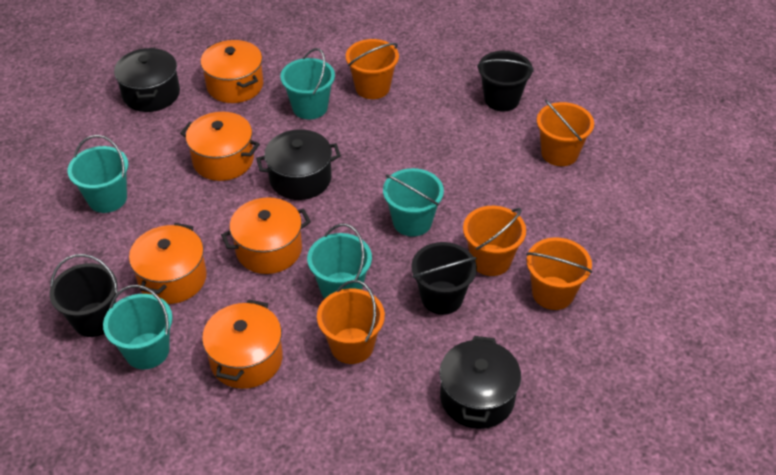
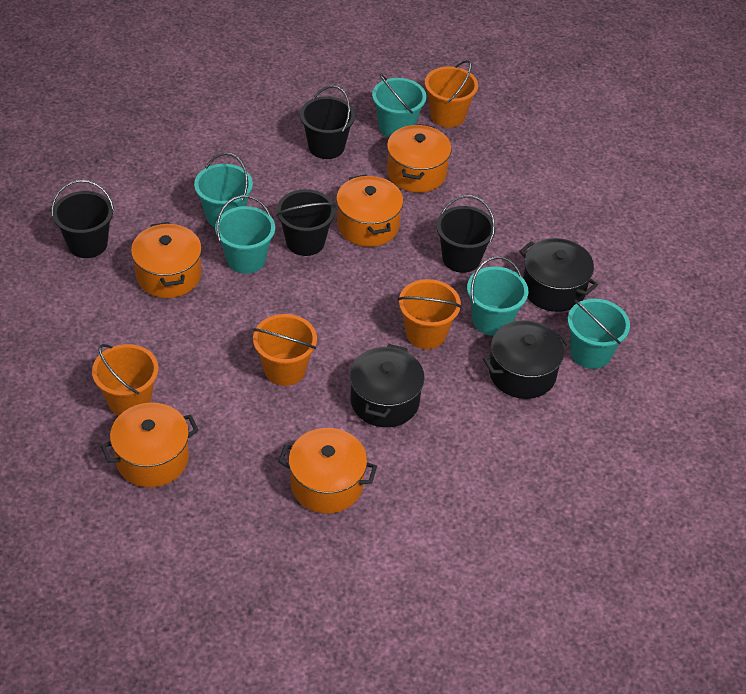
black bucket: 3 -> 4
orange bucket: 5 -> 4

